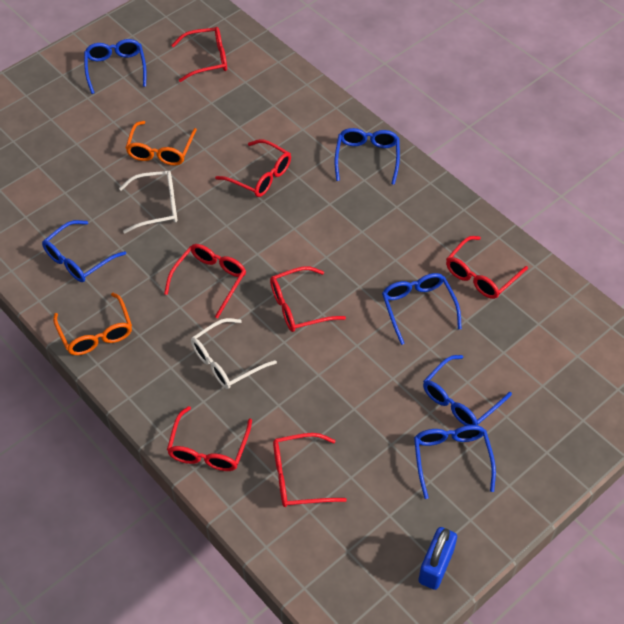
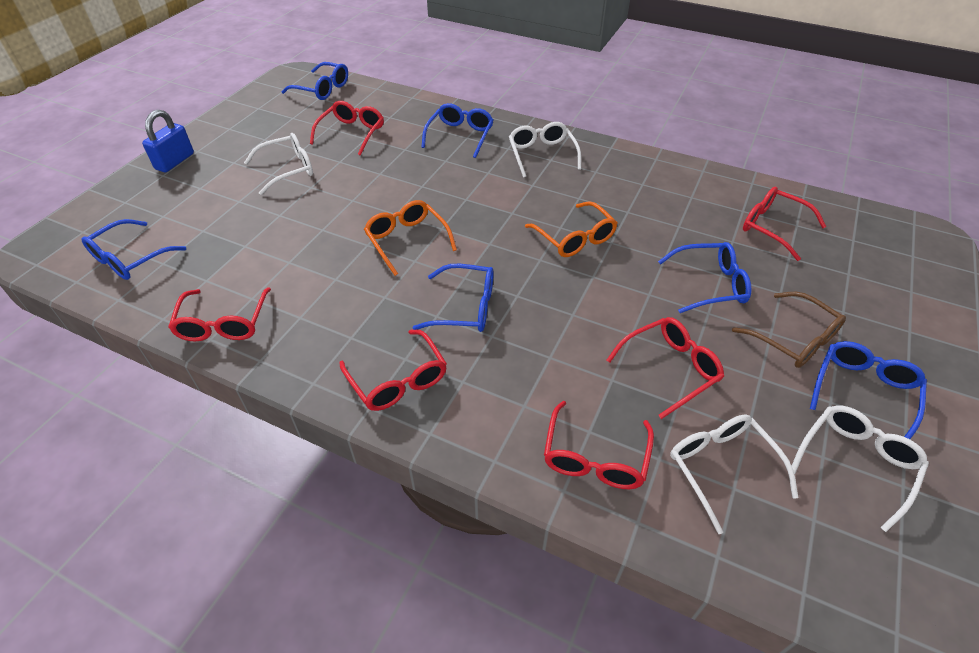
brown glasses: 0 -> 1
red glasses: 7 -> 6
white glasses: 2 -> 4

